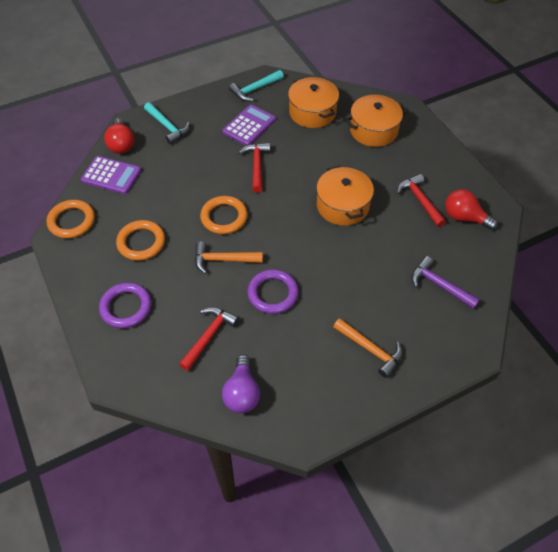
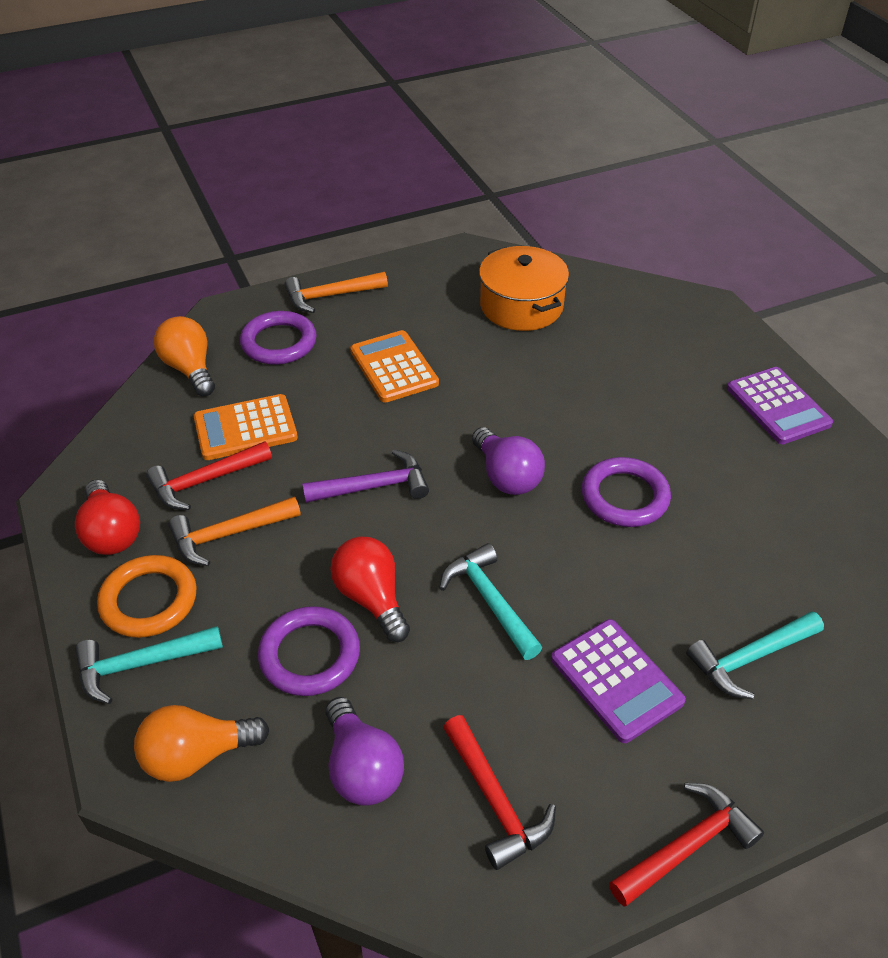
orange calculator: 0 -> 2
orange light bulb: 0 -> 2
orange pot: 3 -> 1
orange ring: 3 -> 1
purple light bulb: 1 -> 2
purple ring: 2 -> 3
turquoise hammer: 2 -> 3

